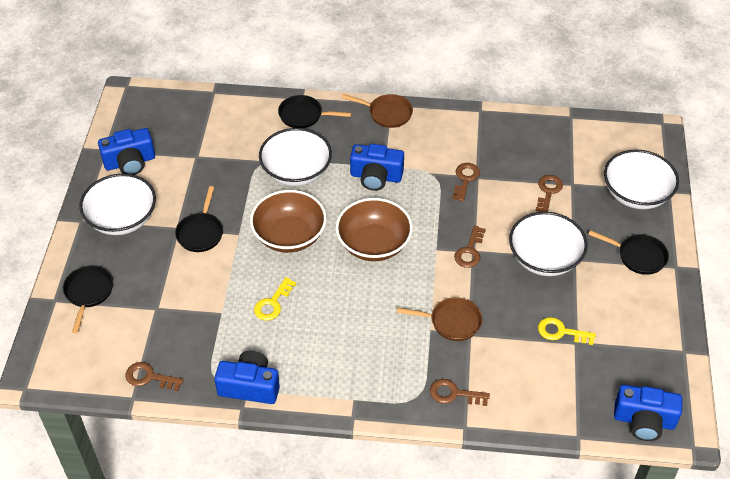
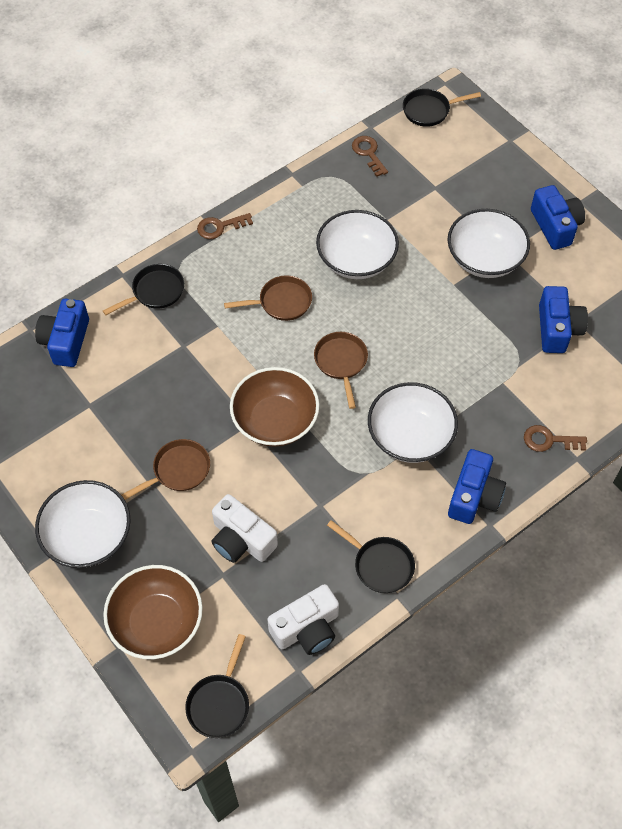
brown key: 5 -> 3
brown pan: 2 -> 3
white camera: 0 -> 2
yellow key: 2 -> 0

